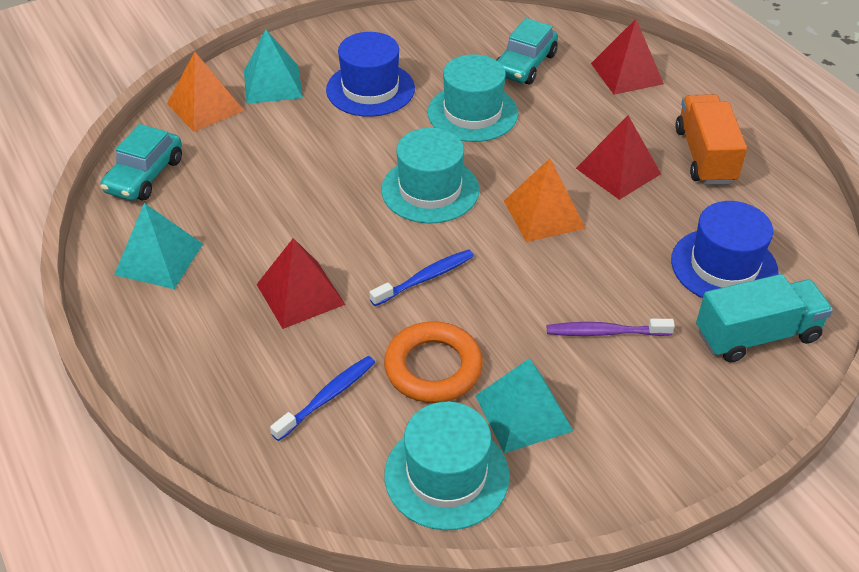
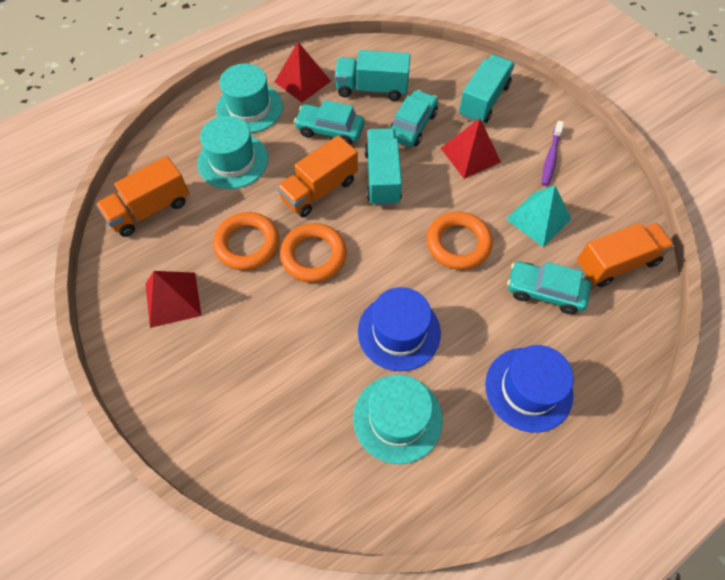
blue toothbrush: 2 -> 0
orange pyramid: 2 -> 0
orange ring: 1 -> 3
orange truck: 1 -> 3
turquoise car: 2 -> 3
turquoise pyramid: 3 -> 1
turquoise truck: 1 -> 3

